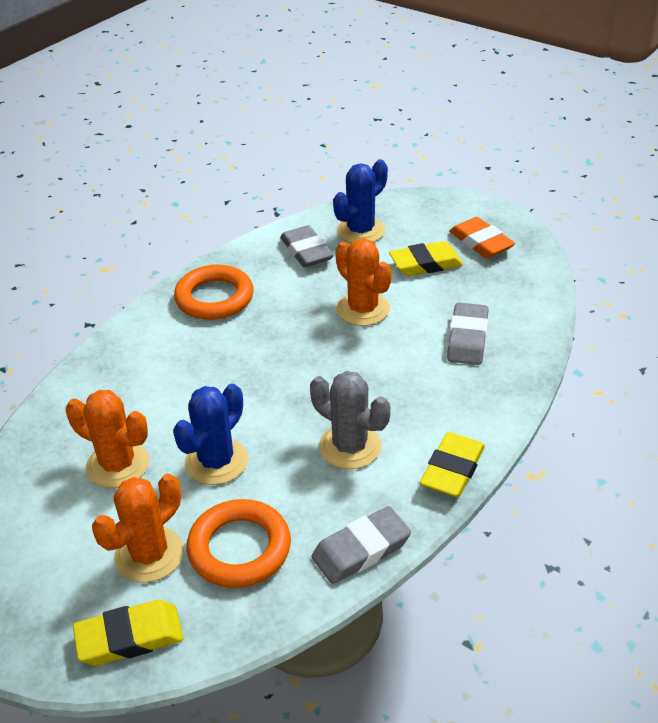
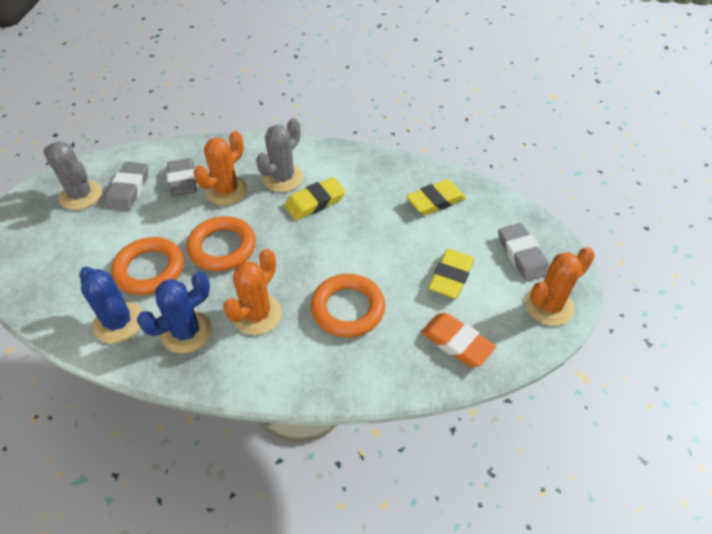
grey cactus: 1 -> 2
orange ring: 2 -> 3

